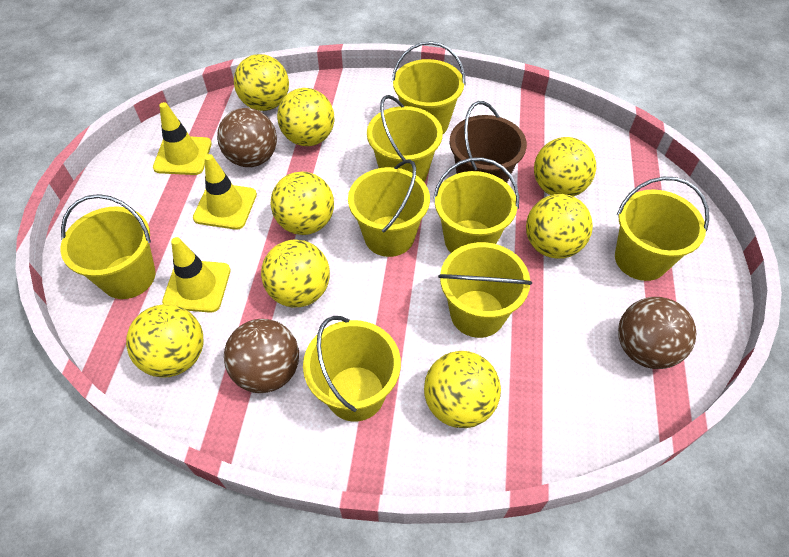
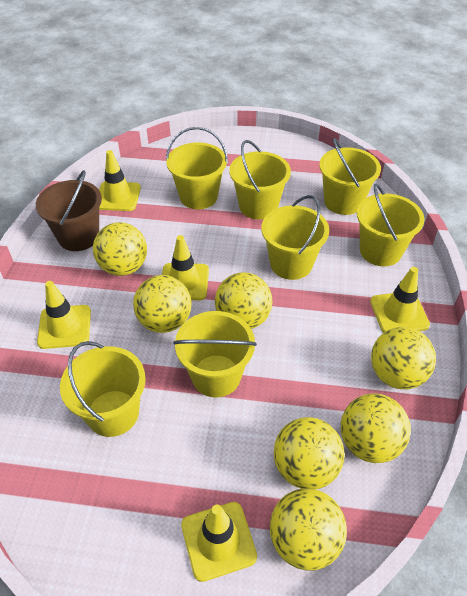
brown ball: 3 -> 0
yellow ball: 8 -> 7
yellow bucket: 8 -> 7
yellow traffic cone: 3 -> 5

